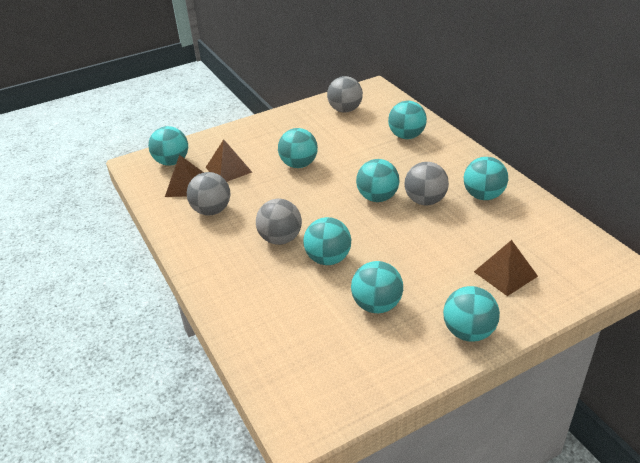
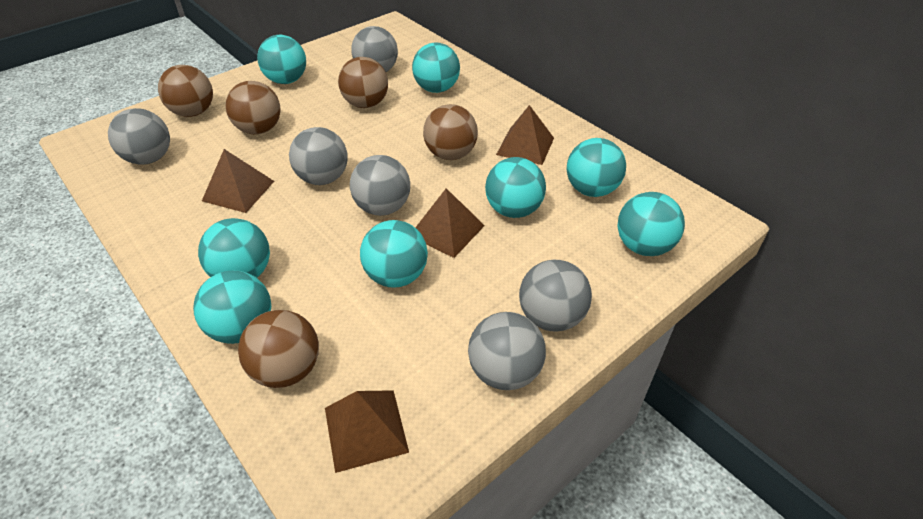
brown ball: 0 -> 5
brown pyramid: 3 -> 4
grey ball: 4 -> 6

